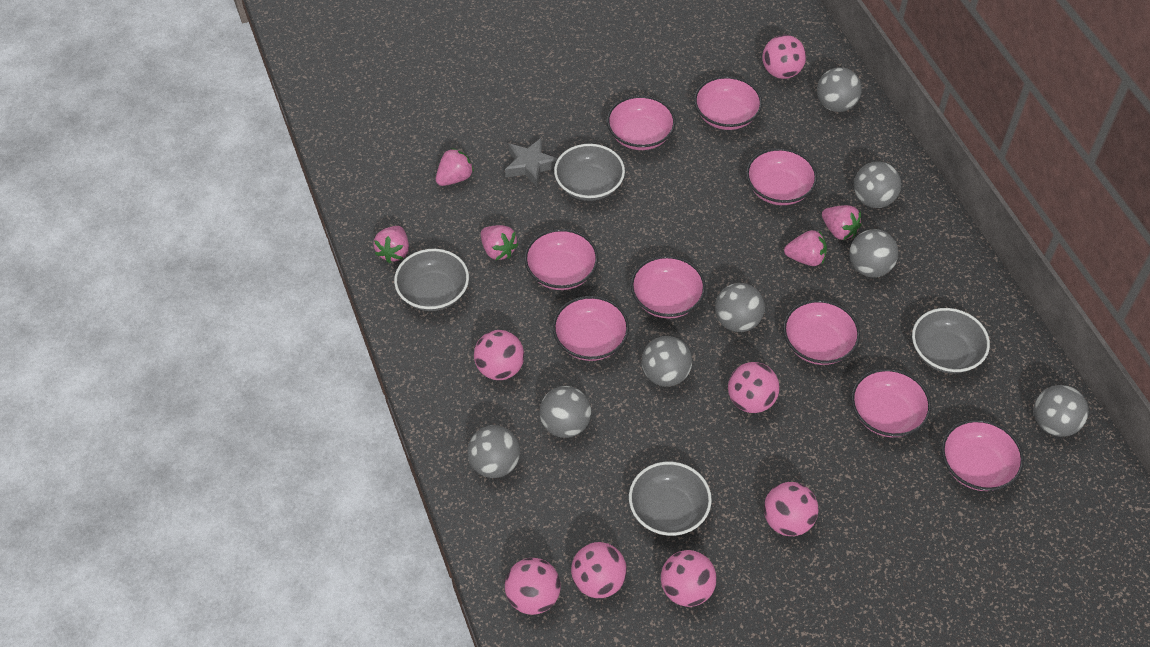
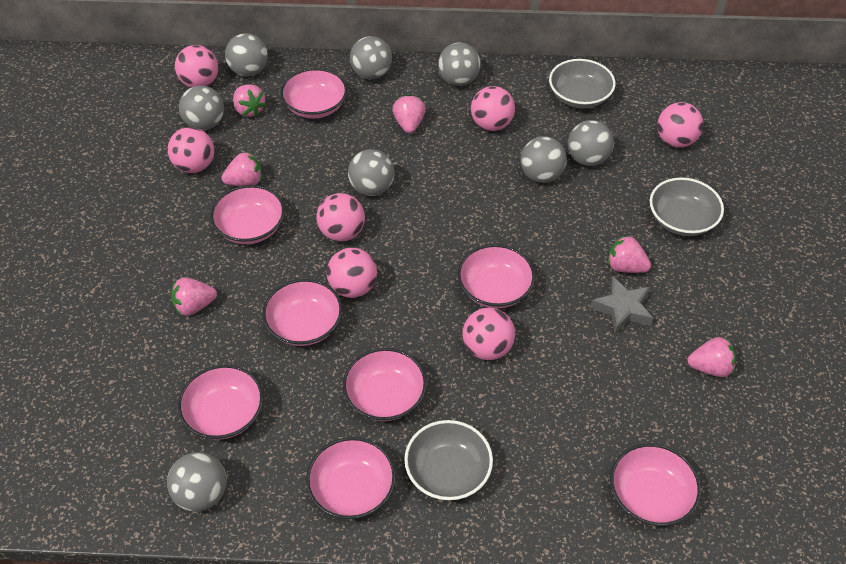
grey bowl: 4 -> 3
pink bowl: 9 -> 8
pink strawberry: 5 -> 6

